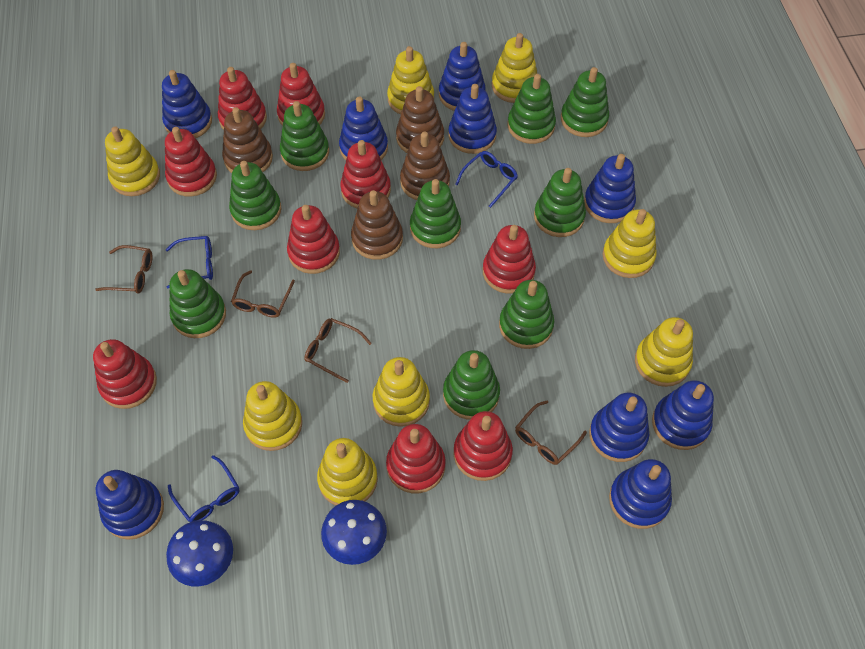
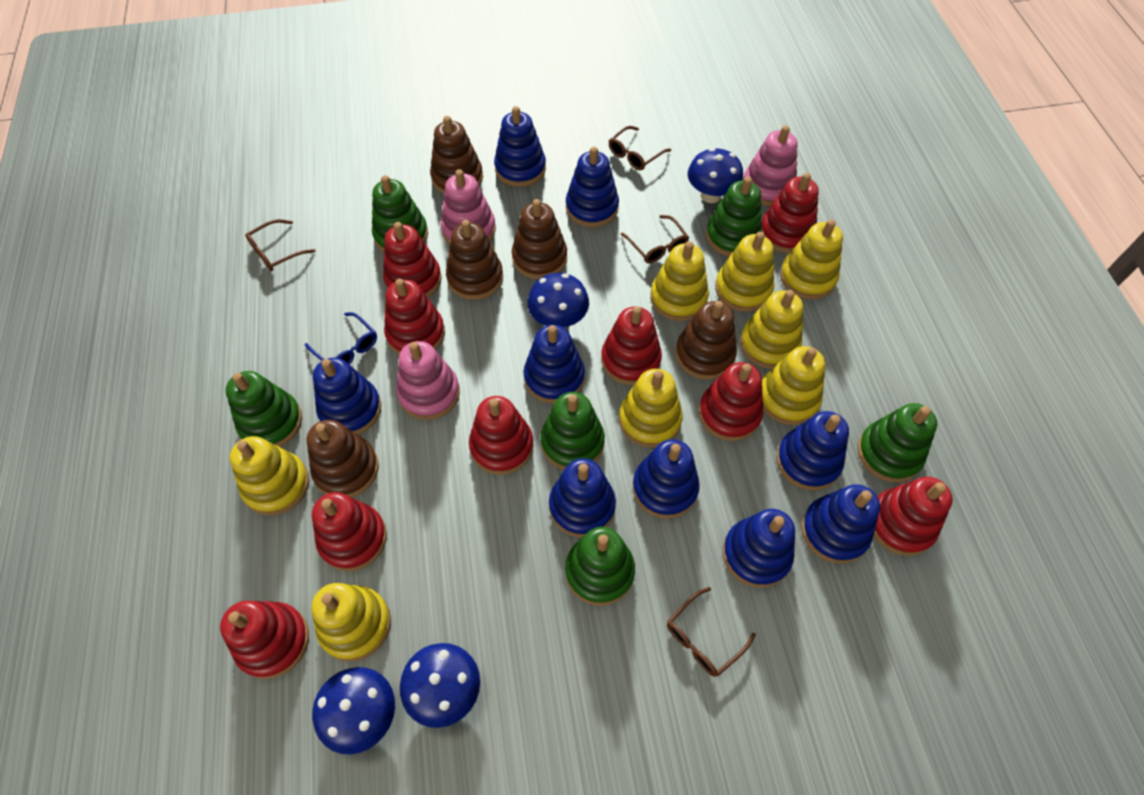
blue glasses: 3 -> 1
blue mushroom: 2 -> 4
brown stacking toy: 4 -> 5
green stacking toy: 9 -> 6
pink stacking toy: 0 -> 3

